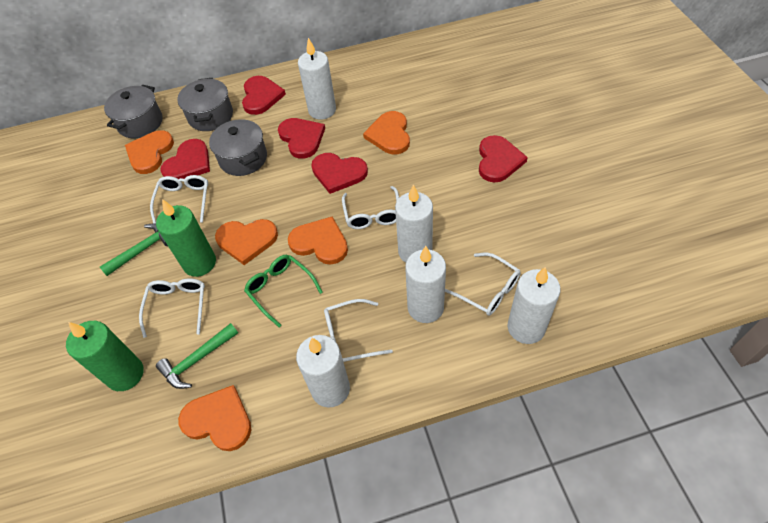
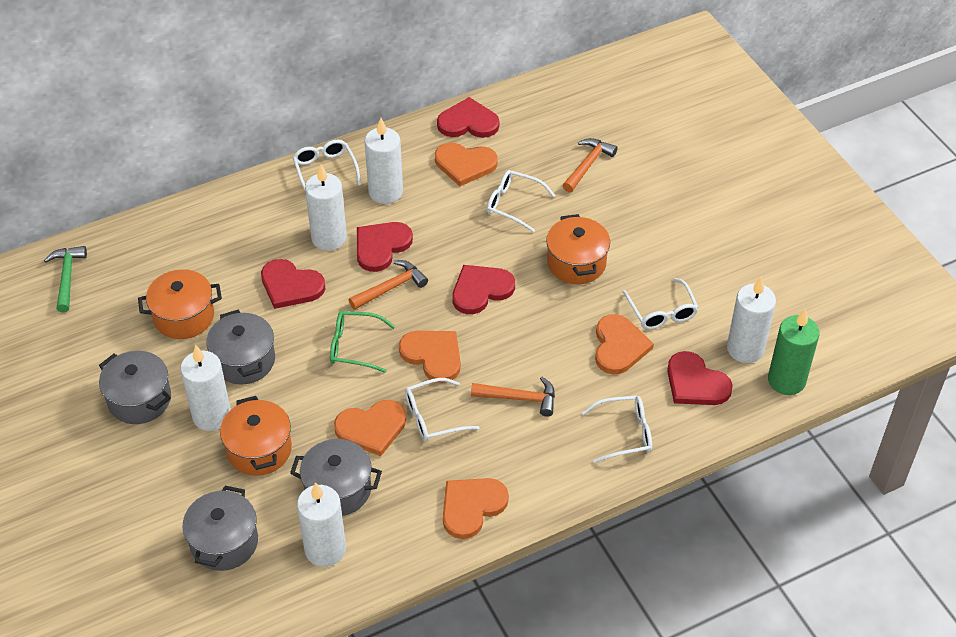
green candle: 2 -> 1
green hammer: 2 -> 1
grey pot: 3 -> 4
orange hammer: 0 -> 3
orange pot: 0 -> 3

